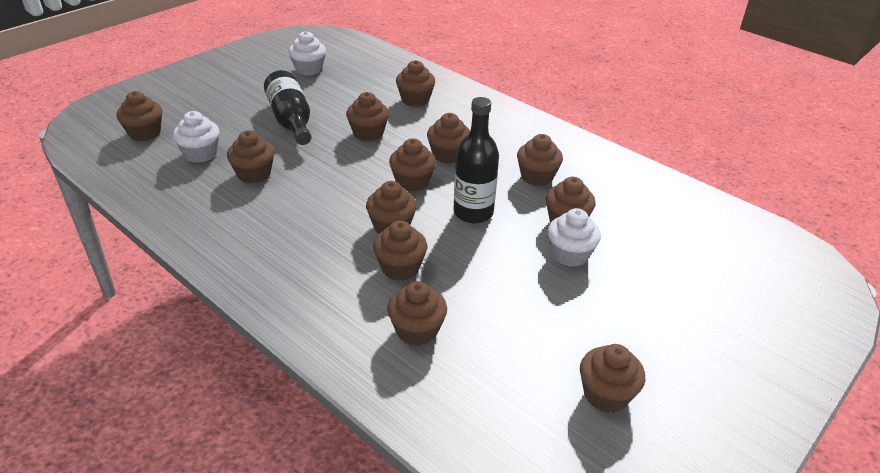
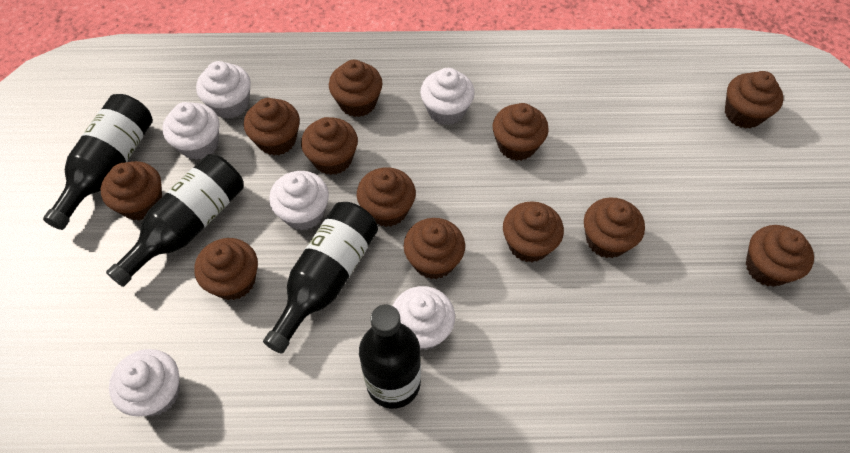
black bottle: 2 -> 4
white cupcake: 3 -> 6

